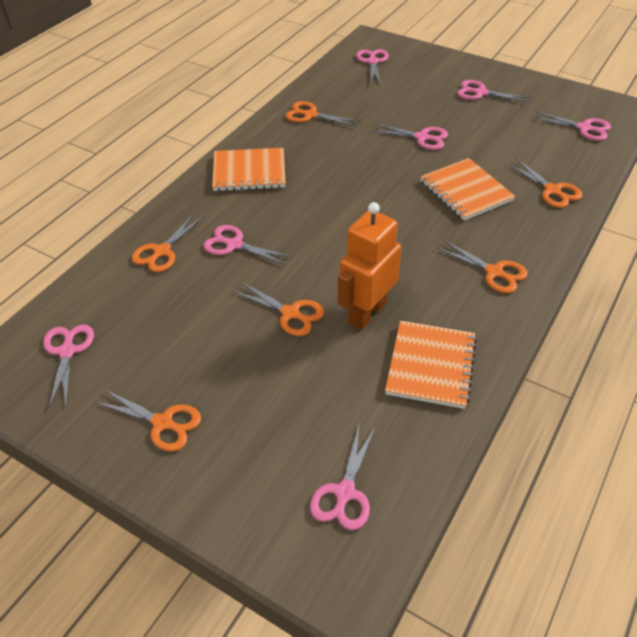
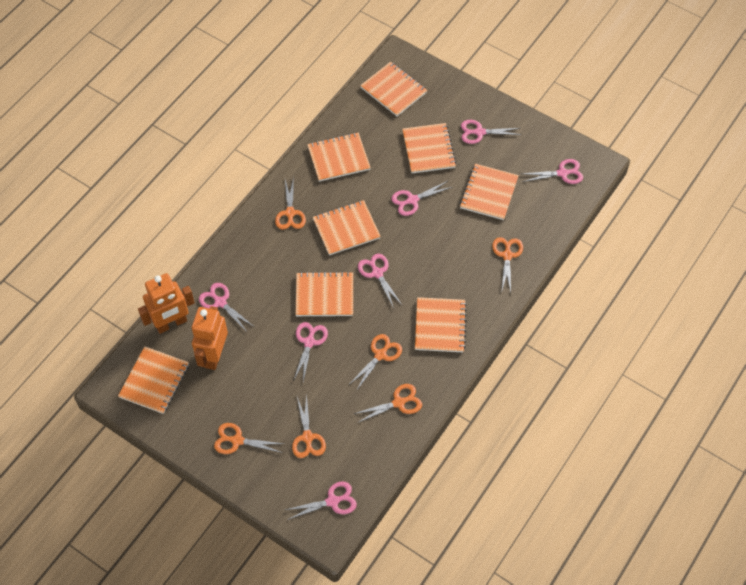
orange notebook: 3 -> 8
orange robot: 1 -> 2

